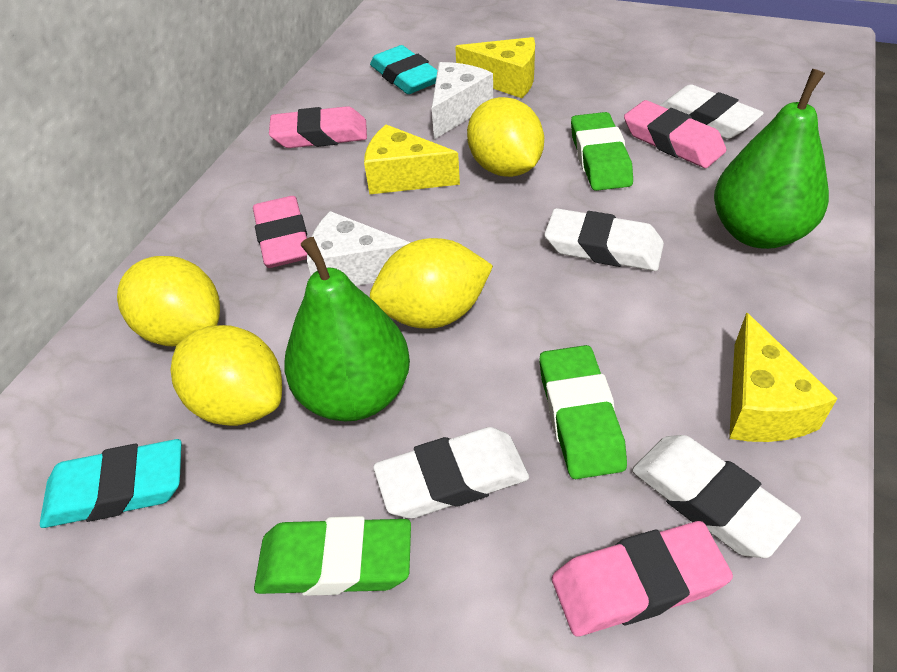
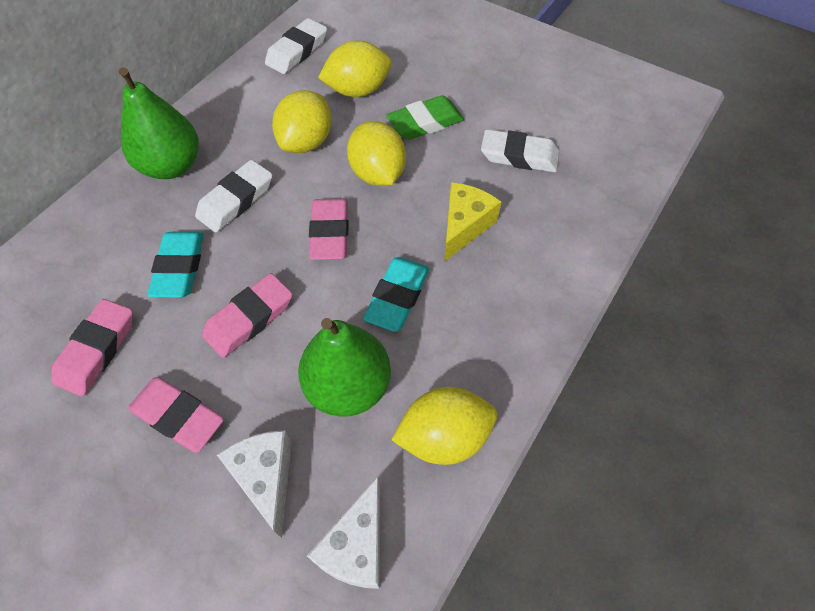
green eraser: 3 -> 1
white eraser: 4 -> 3
yellow cheese: 3 -> 1

